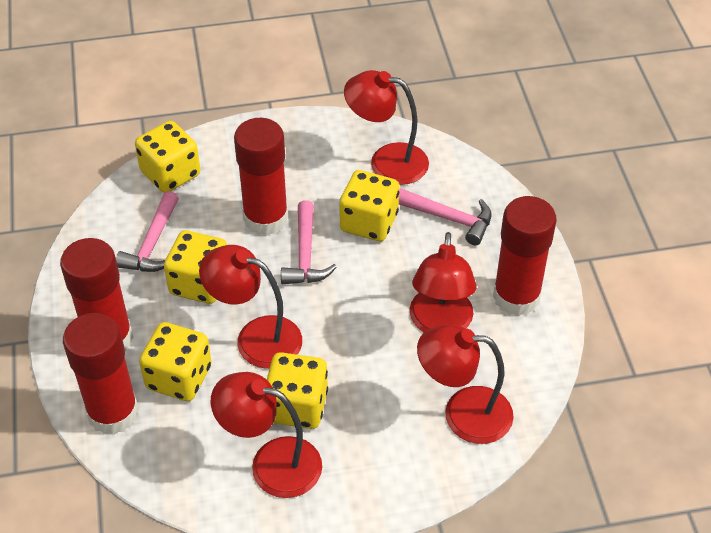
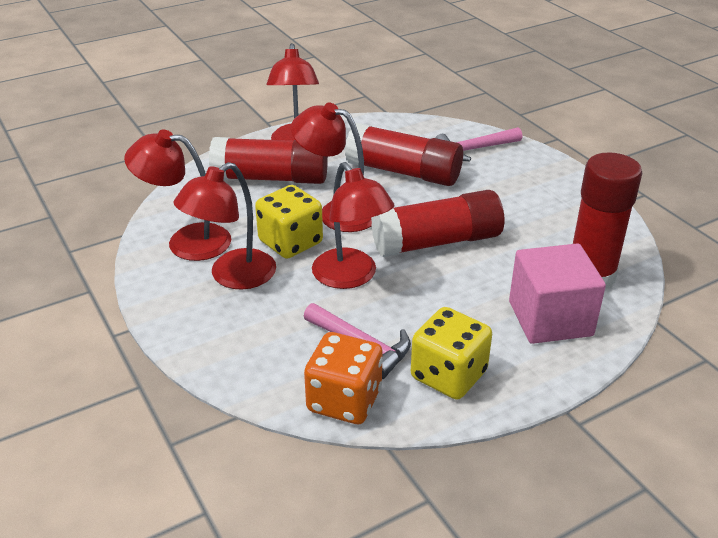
orange dice: 0 -> 1
pink cube: 0 -> 1
pink hammer: 3 -> 2
yellow dice: 5 -> 2

